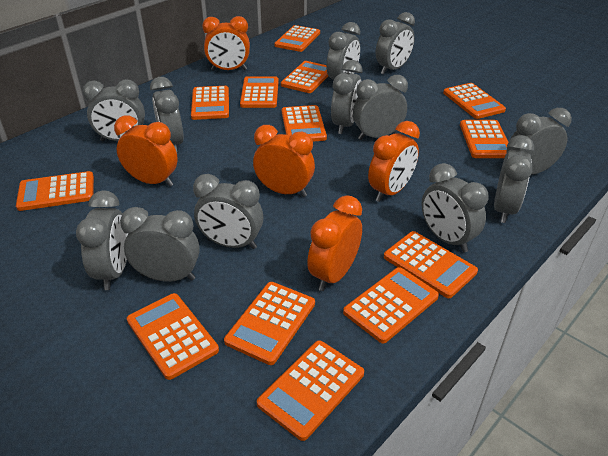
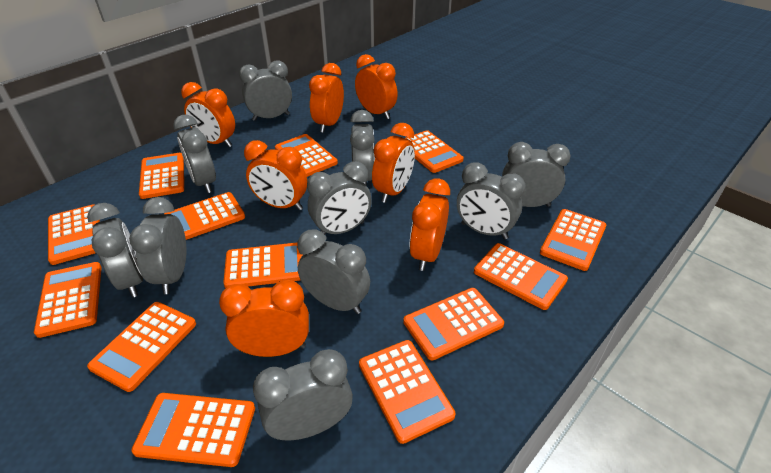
grey clock: 12 -> 10
orange clock: 5 -> 7

